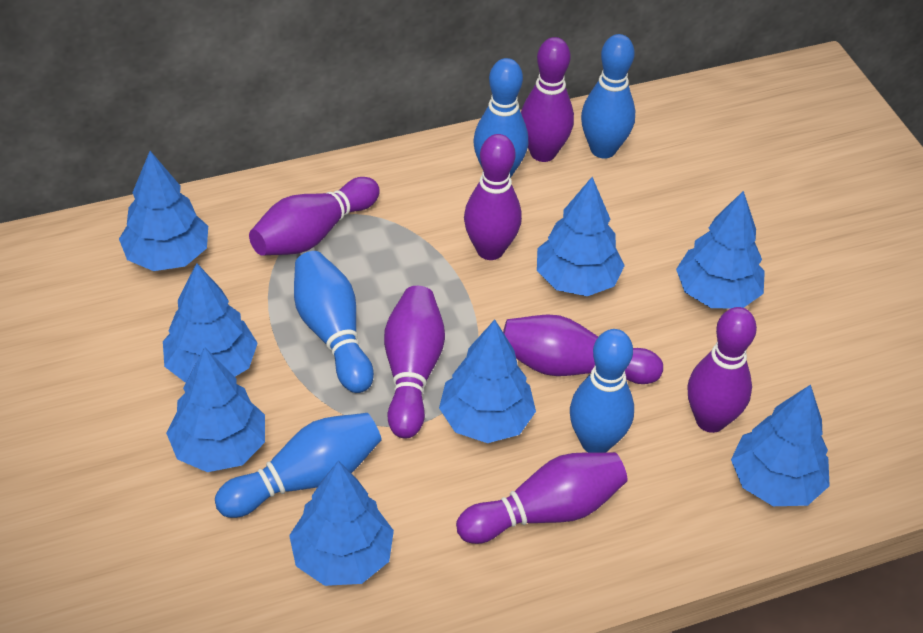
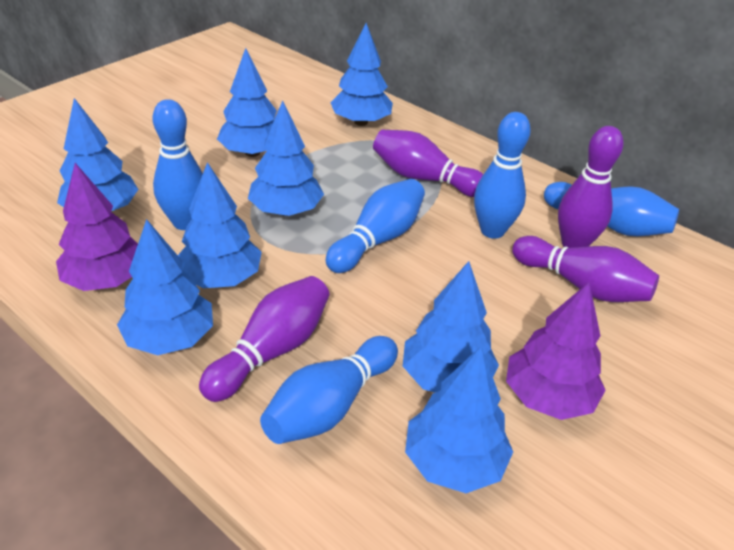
purple bowling pin: 7 -> 4
purple tree: 0 -> 2

